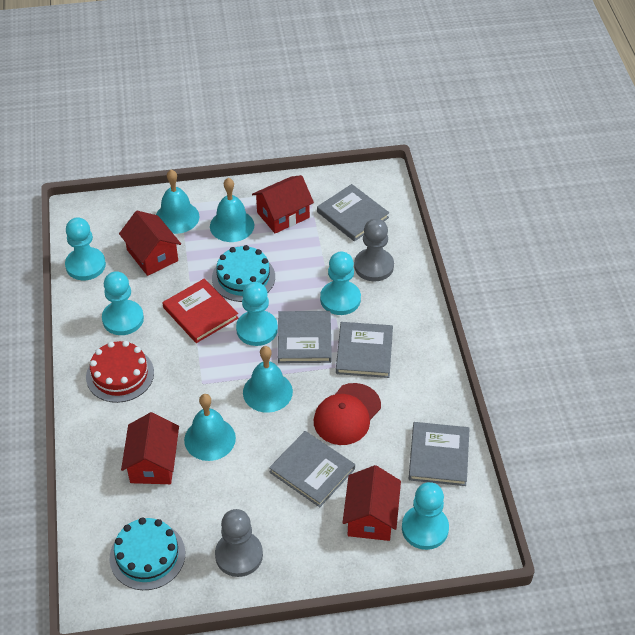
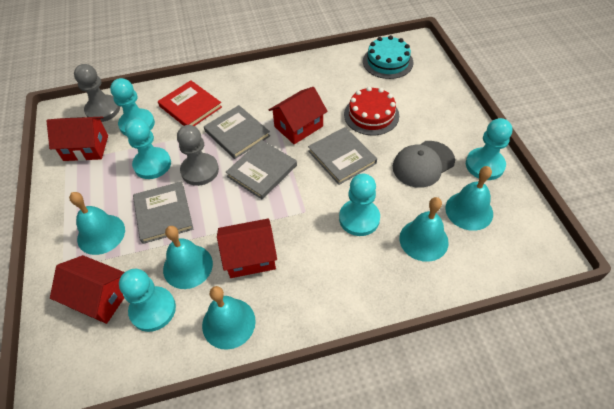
grey book: 5 -> 4
grey cap: 0 -> 1
red cap: 1 -> 0
turquoise bell: 4 -> 5
turquoise cake: 2 -> 1

